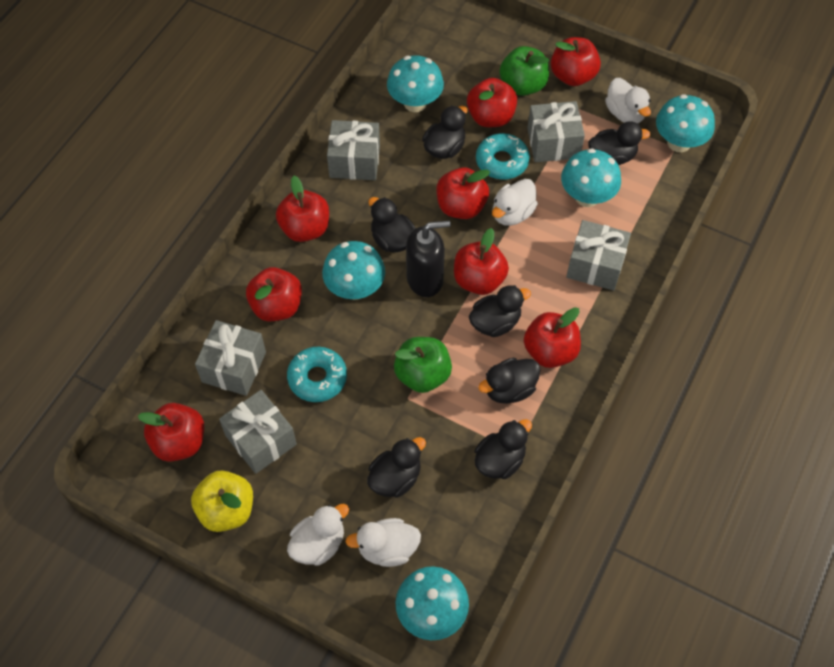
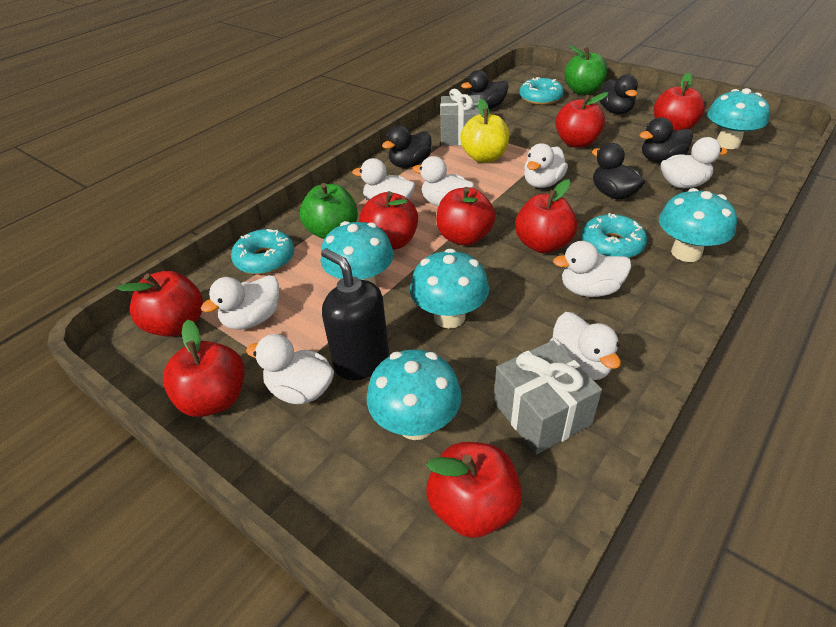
black duck: 7 -> 5
grey gift: 5 -> 2
turquoise donut: 2 -> 3
white duck: 4 -> 8

